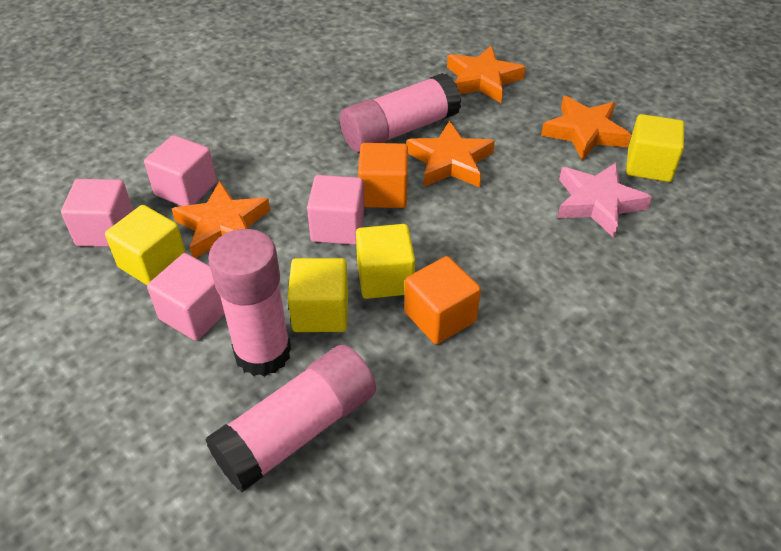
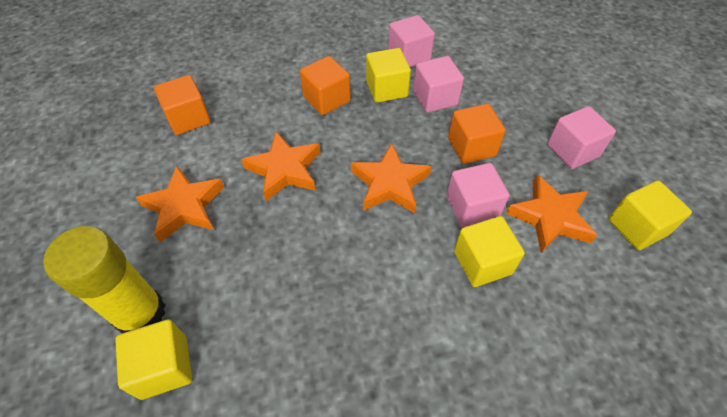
orange cube: 2 -> 3
pink glue stick: 3 -> 0
pink star: 1 -> 0
yellow glue stick: 0 -> 1

